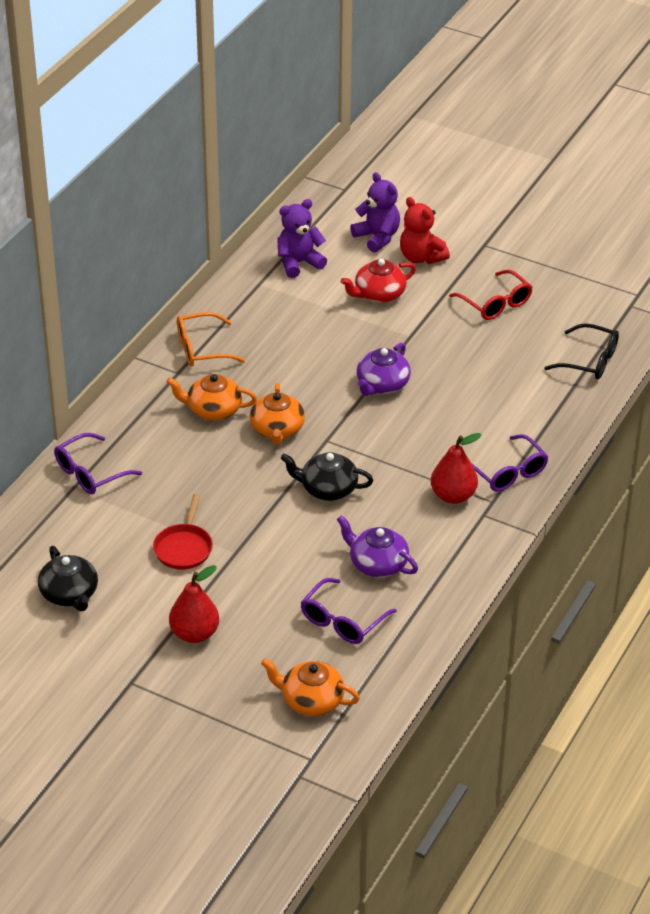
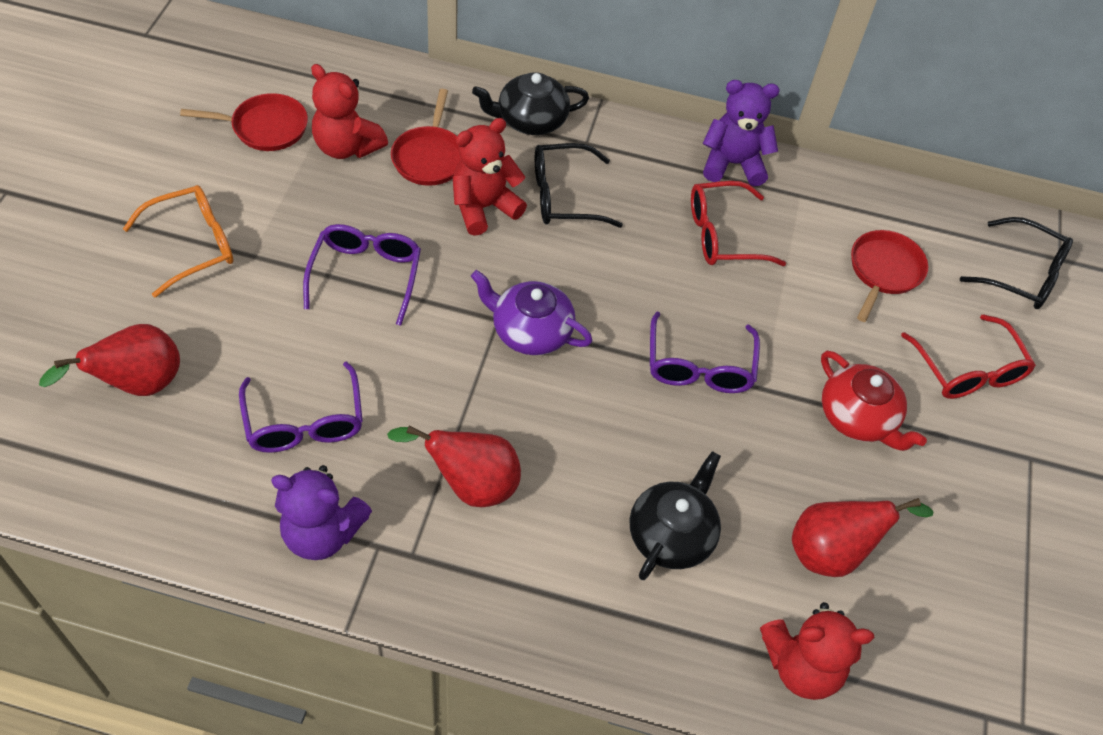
black glasses: 1 -> 2
orange teapot: 3 -> 0
purple teapot: 2 -> 1
red glasses: 1 -> 2
red pan: 1 -> 3
red pear: 2 -> 3
red teddy bear: 1 -> 3

